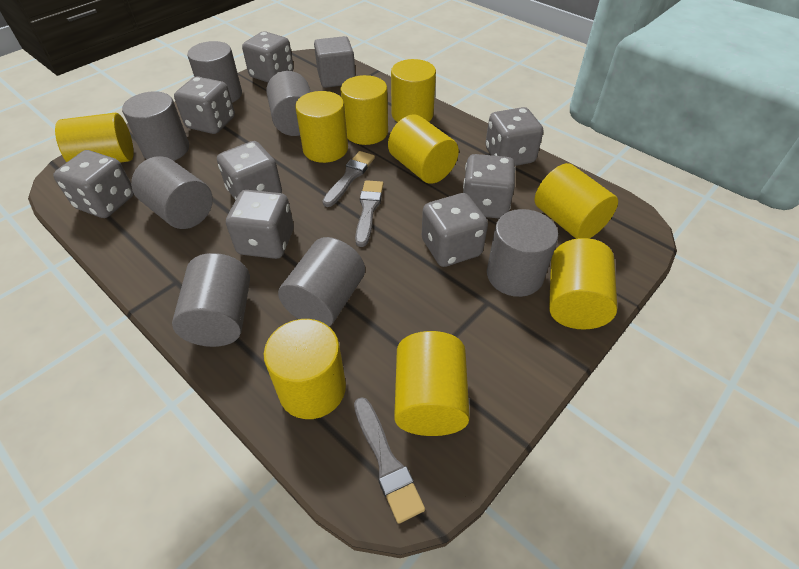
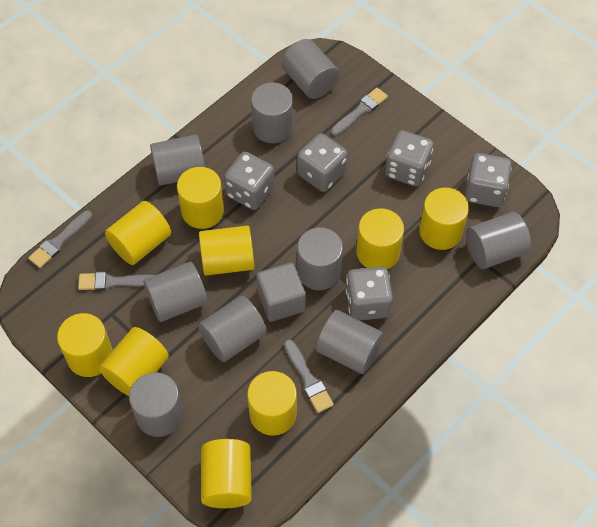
grey brush: 3 -> 4
grey cylinder: 7 -> 9
grey dice: 8 -> 5

